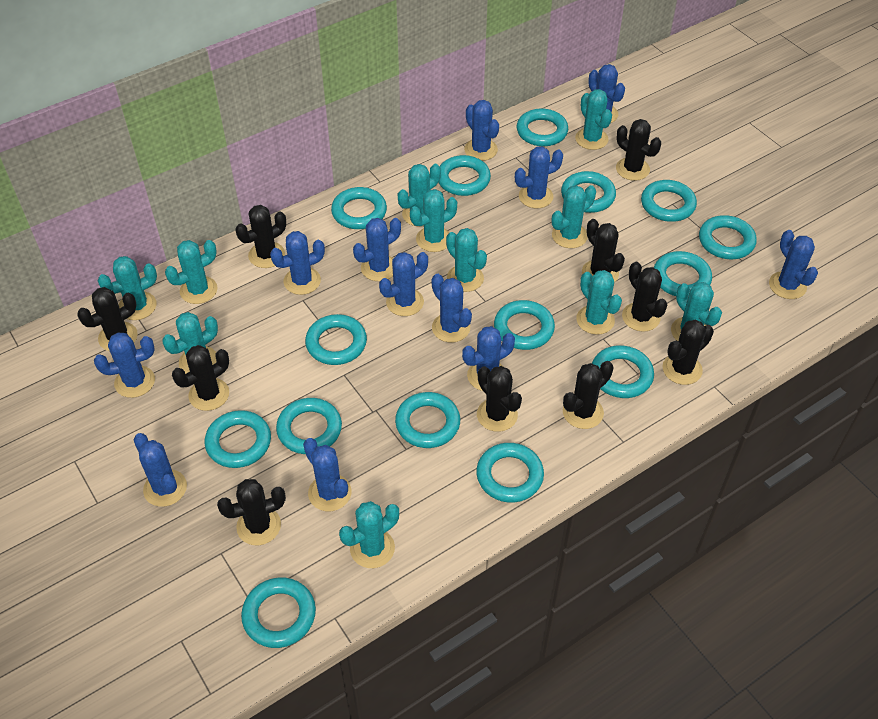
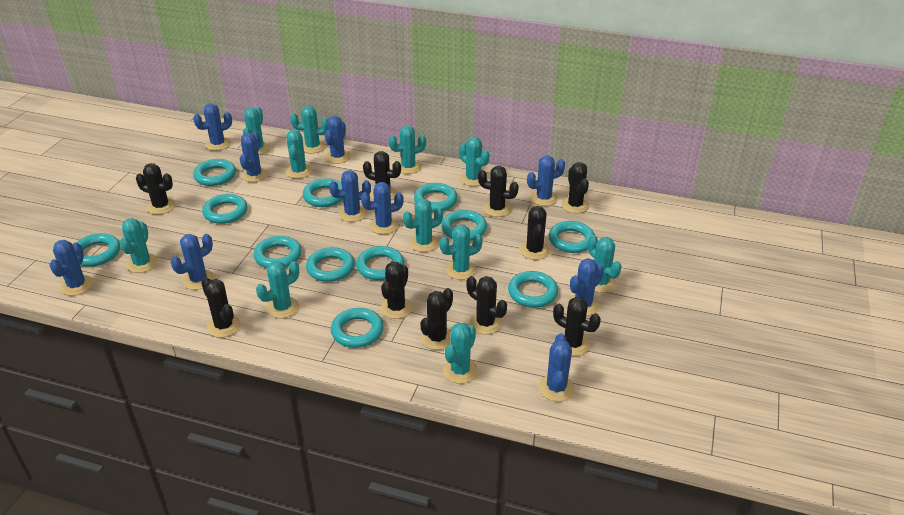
blue cactus: 12 -> 10
turquoise ring: 15 -> 12

